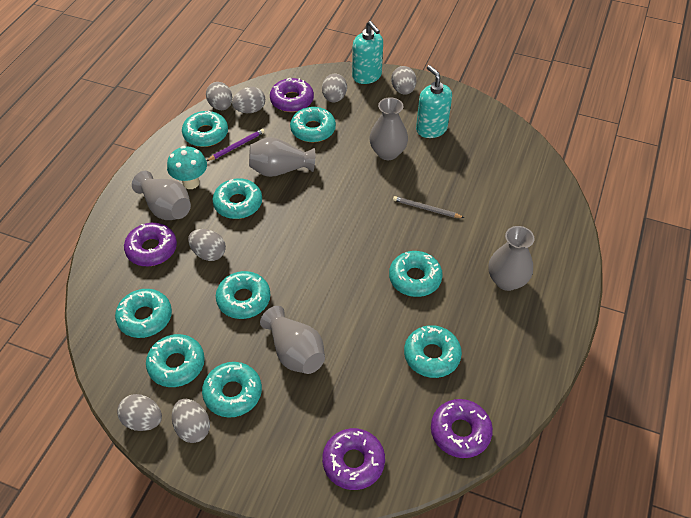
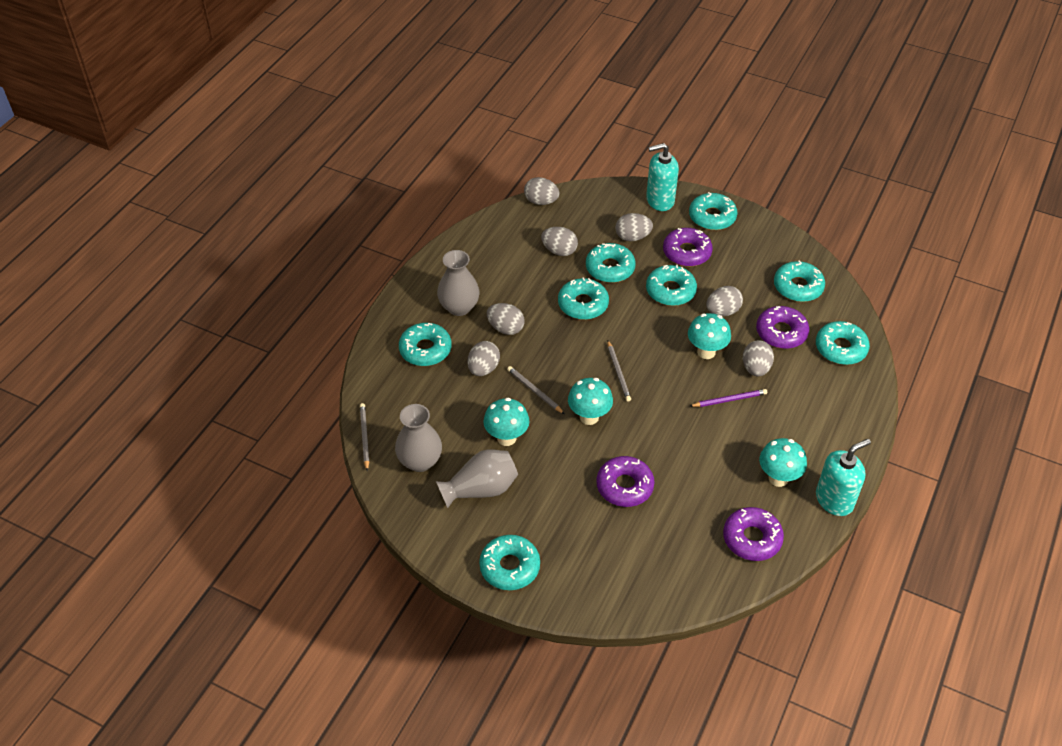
grey pencil: 1 -> 3
grey vase: 5 -> 3
turquoise donut: 9 -> 8
turquoise mushroom: 1 -> 4

